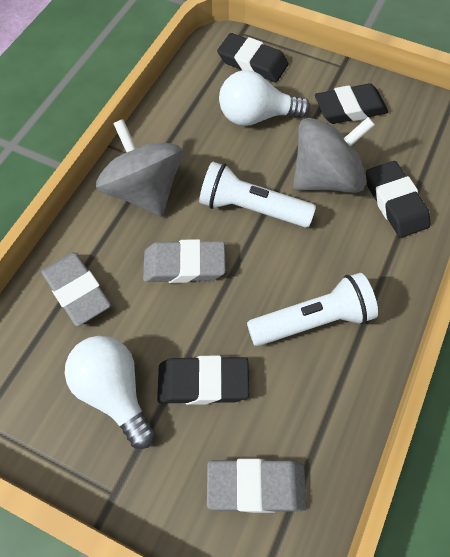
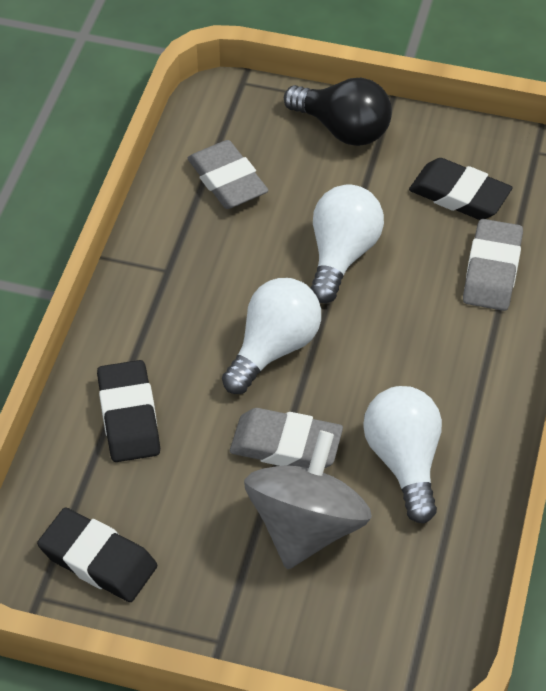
black eraser: 4 -> 3
black light bulb: 0 -> 1
grey spinning top: 2 -> 1
white flashlight: 2 -> 0
white light bulb: 2 -> 3

